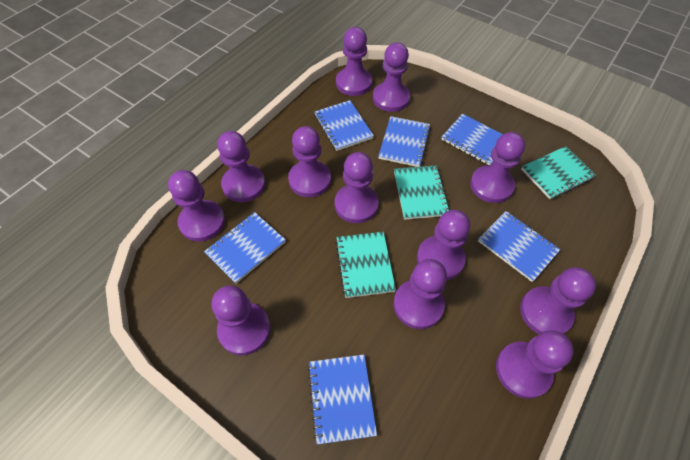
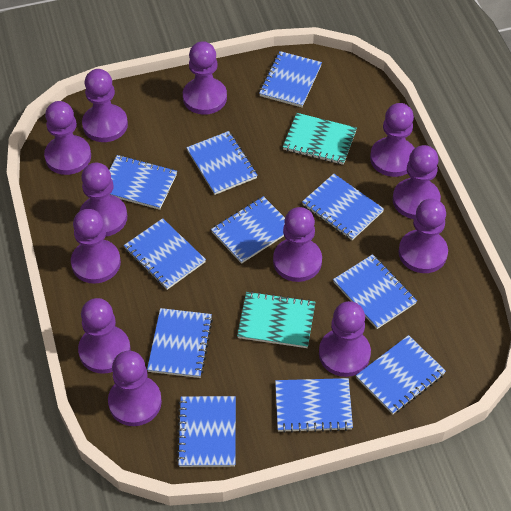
blue notebook: 6 -> 11
turquoise notebook: 3 -> 2

